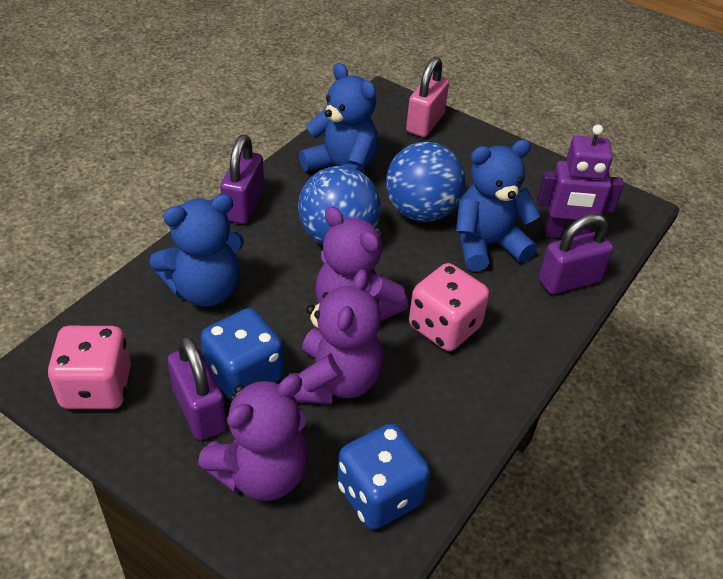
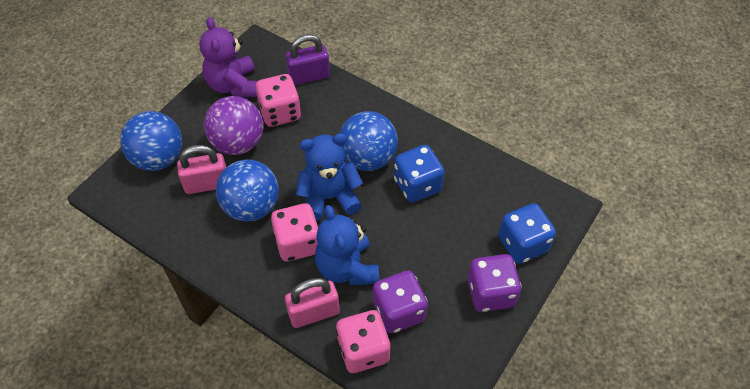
blue ball: 2 -> 3
blue teddy bear: 3 -> 2
pink dice: 2 -> 3
pink padlock: 1 -> 2
purple ball: 0 -> 1
purple dice: 0 -> 2
purple padlock: 3 -> 1
purple robot: 1 -> 0
purple teddy bear: 3 -> 1

